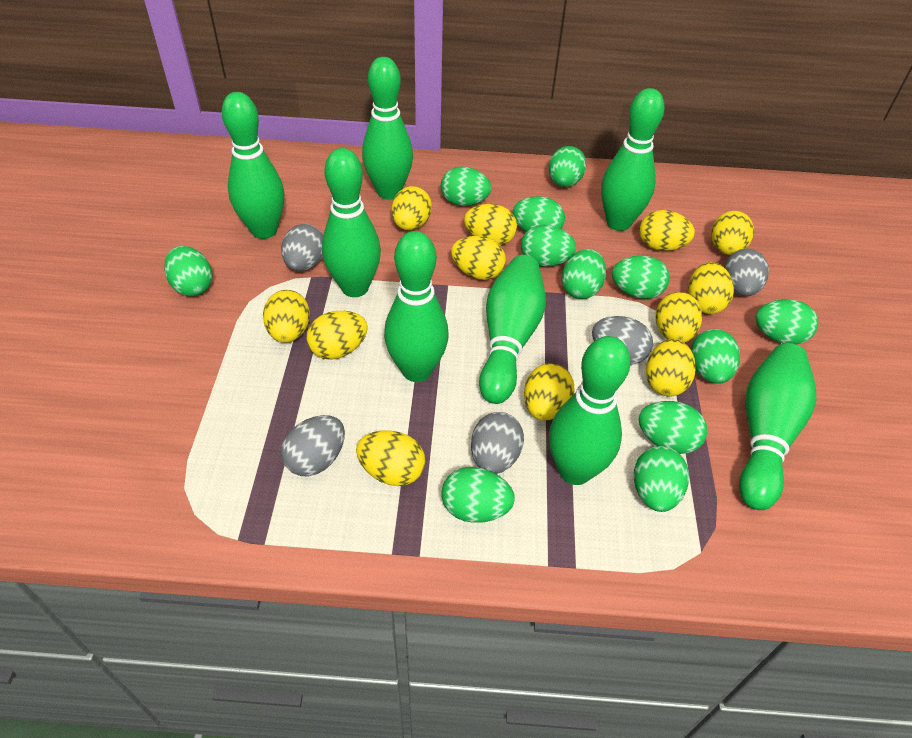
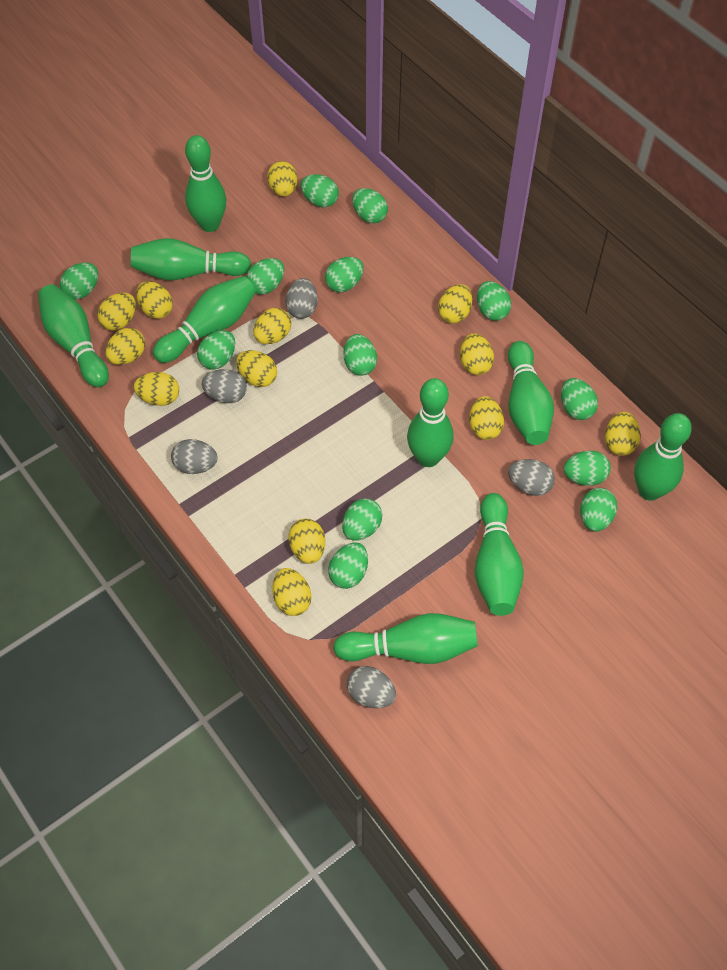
green bowling pin: 8 -> 9
green egg: 12 -> 13
yellow egg: 12 -> 13

